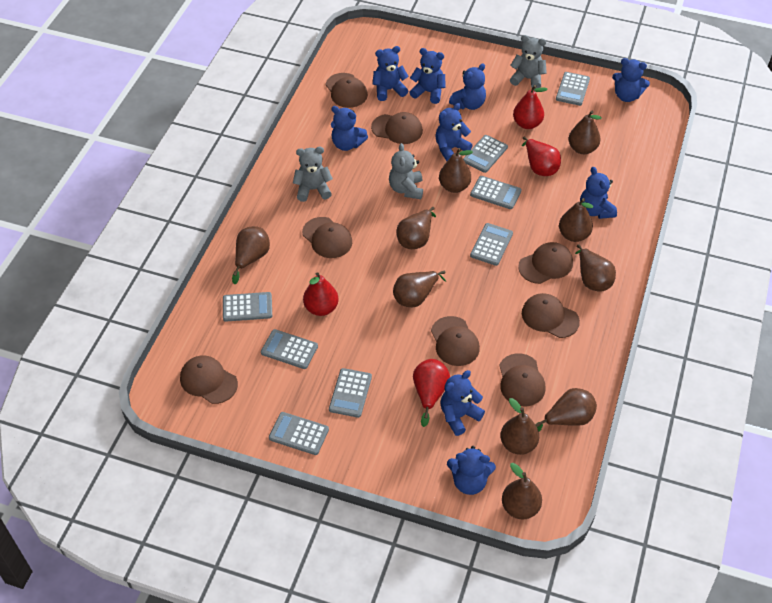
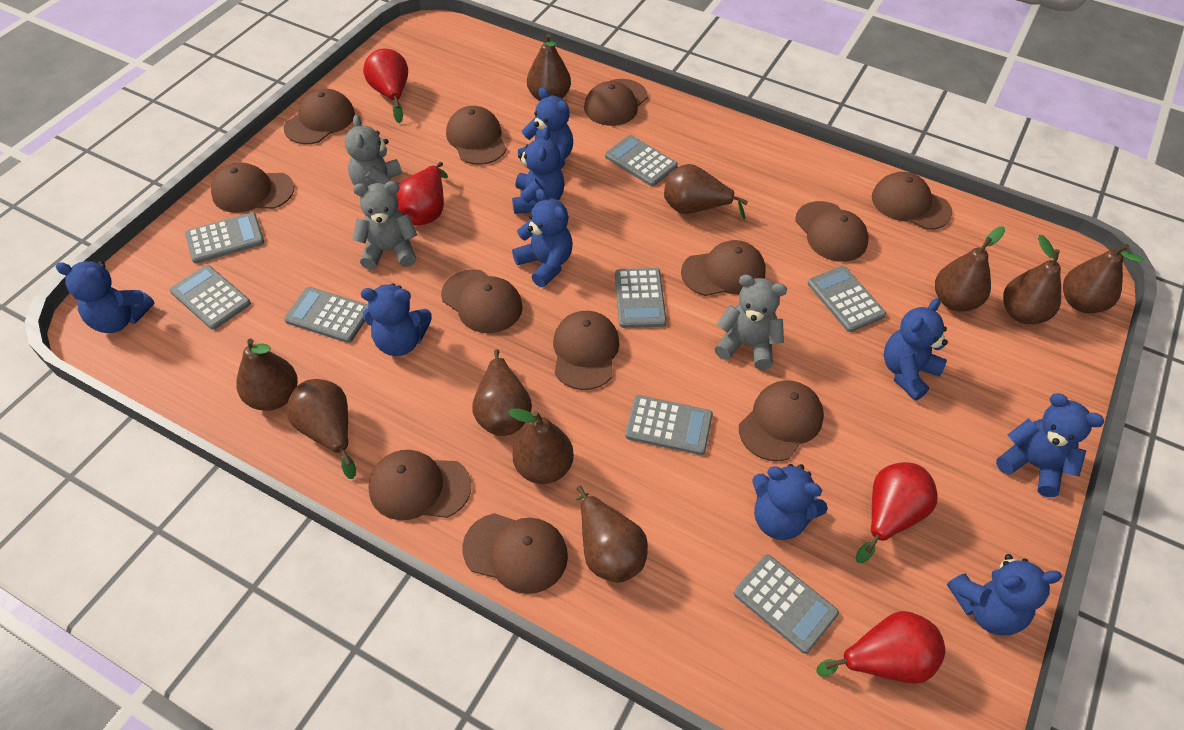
brown cap: 8 -> 12

